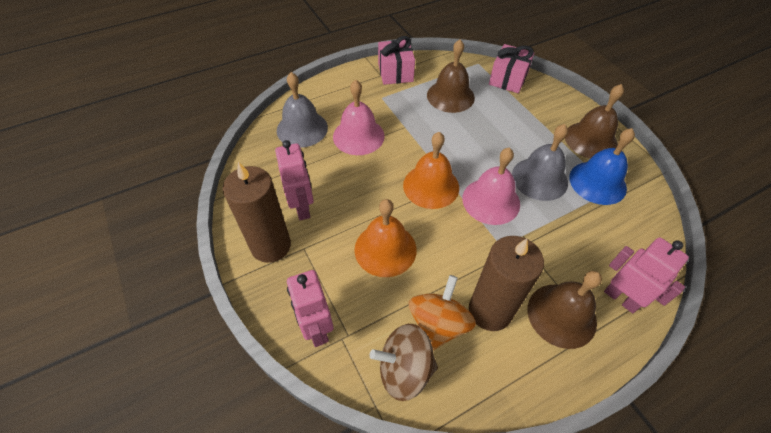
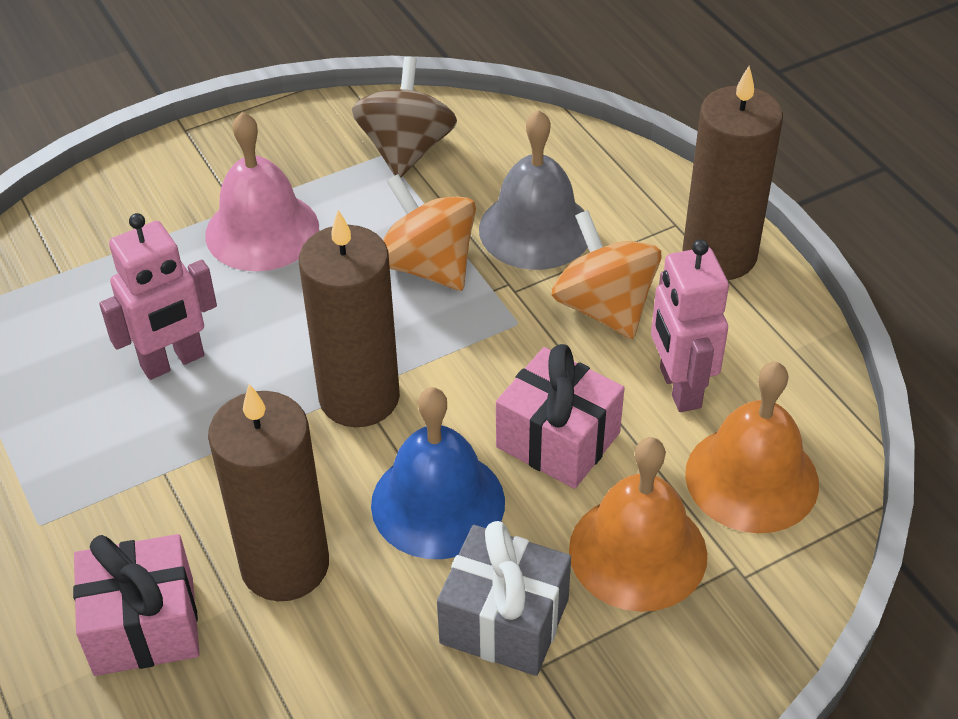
brown bell: 3 -> 0
brown candle: 2 -> 3
grey bell: 2 -> 1
grey gift: 0 -> 1
orange spinning top: 1 -> 2
pink bell: 2 -> 1
pink robot: 3 -> 2

